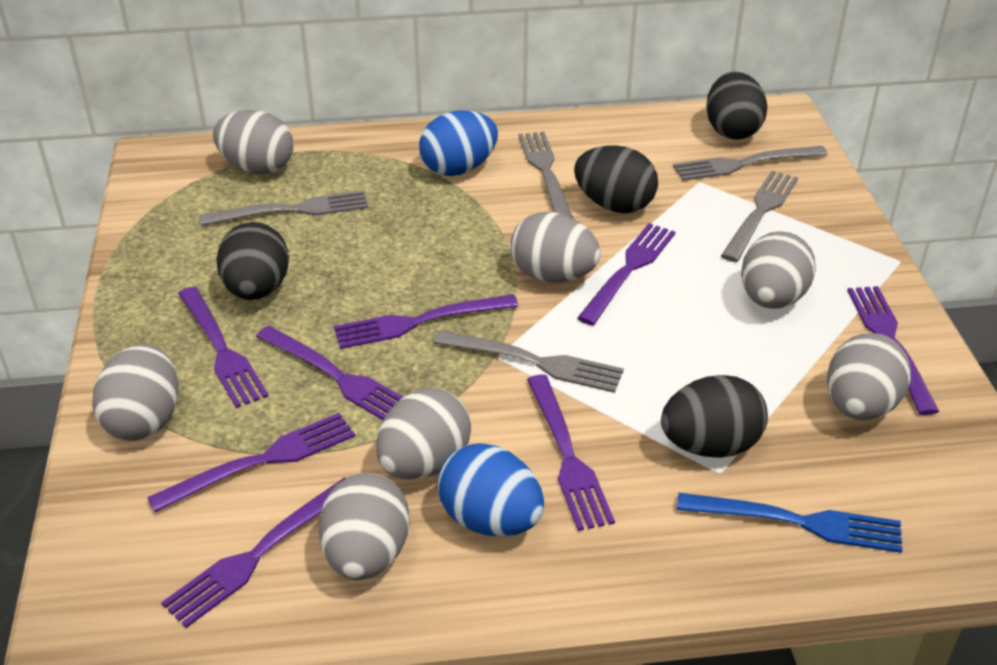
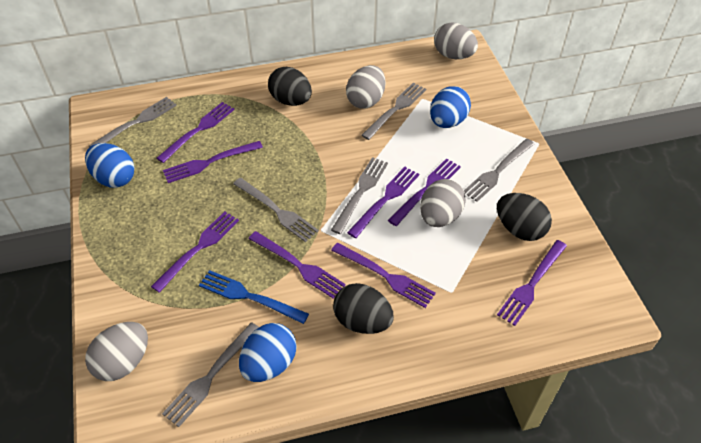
black egg: 4 -> 3
blue egg: 2 -> 3
grey egg: 7 -> 4
grey fork: 5 -> 6

